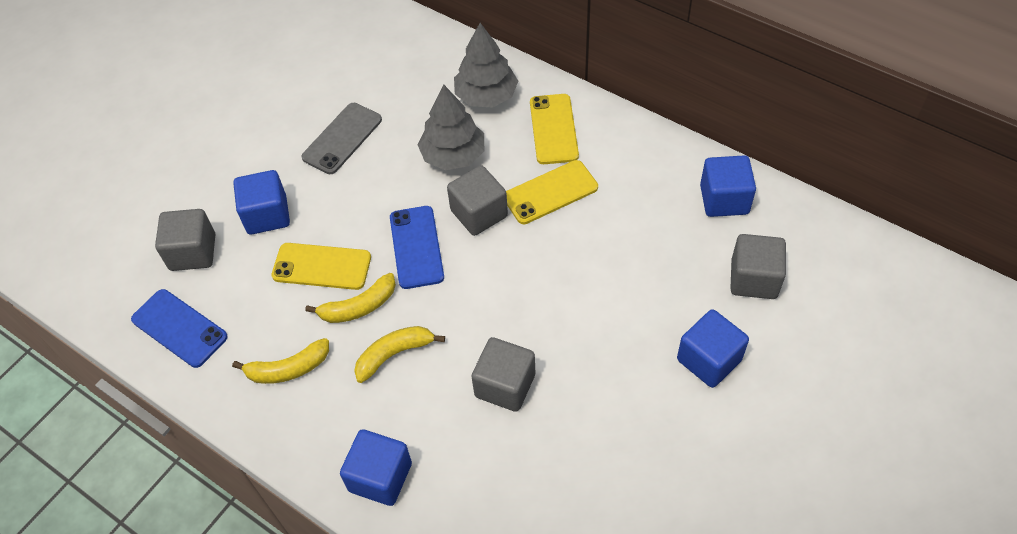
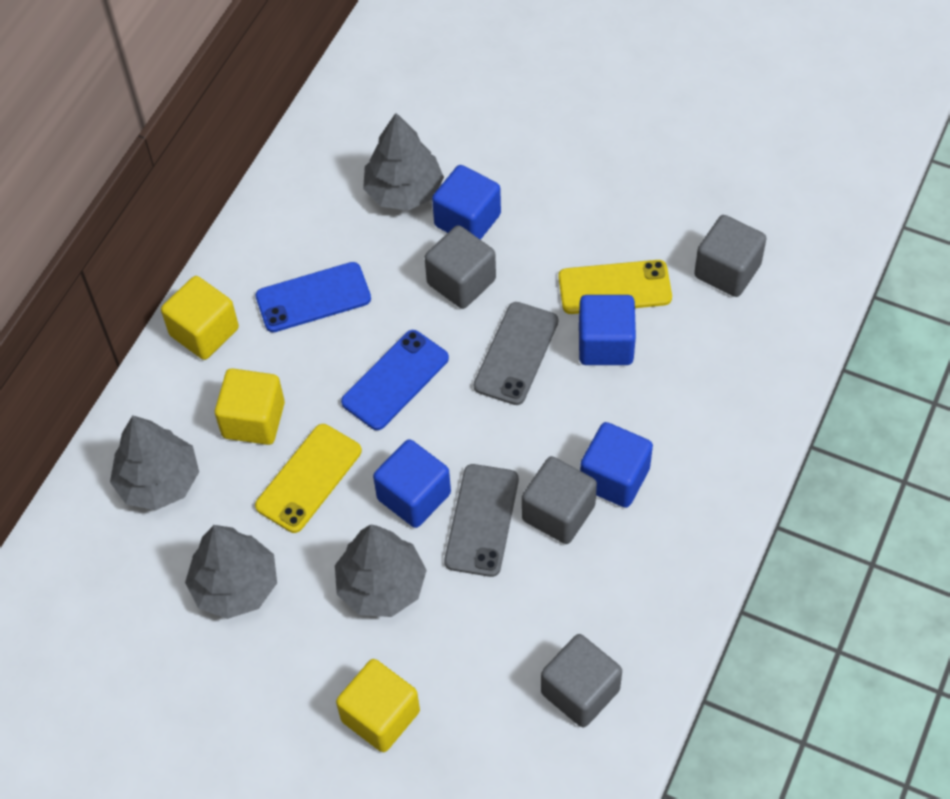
grey phone: 1 -> 2
grey tree: 2 -> 4
yellow banana: 3 -> 0
yellow cube: 0 -> 3
yellow phone: 3 -> 2

